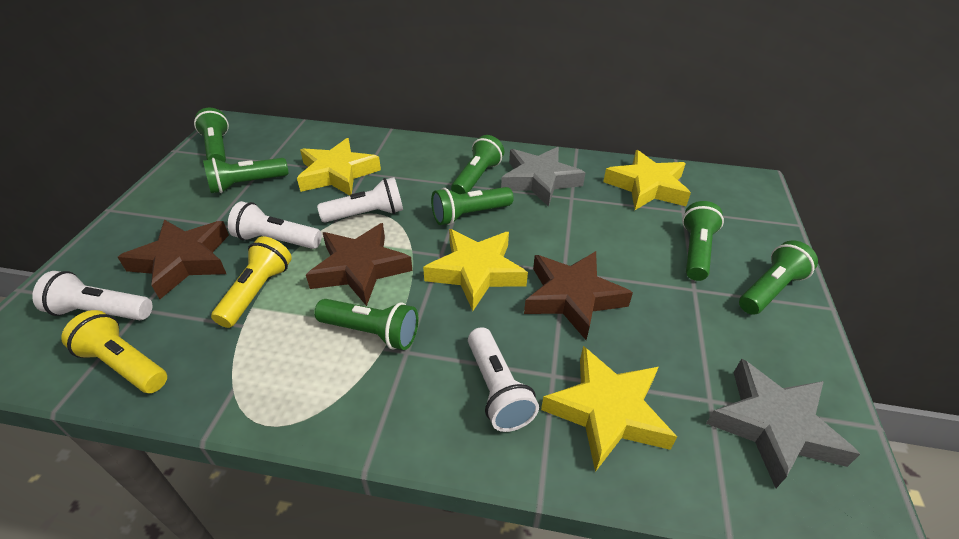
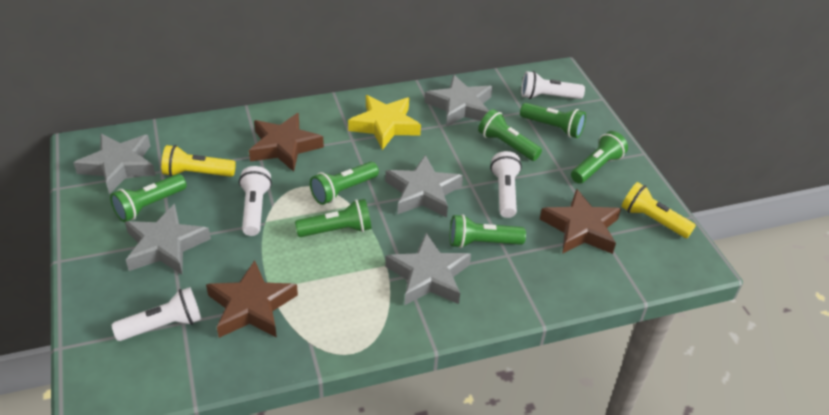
grey star: 2 -> 5
yellow star: 4 -> 1

